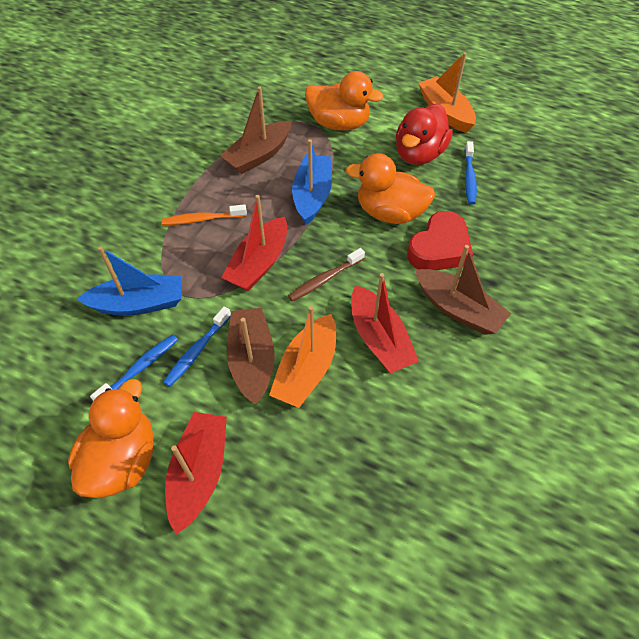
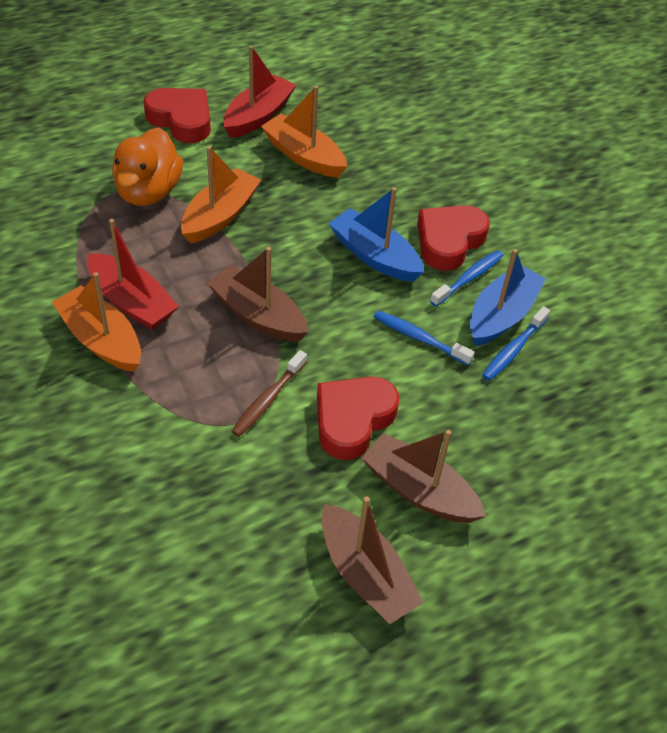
orange boat: 2 -> 3
orange duck: 3 -> 1
orange toothbrush: 1 -> 0
red boat: 3 -> 2
red duck: 1 -> 0
red heart: 1 -> 3

